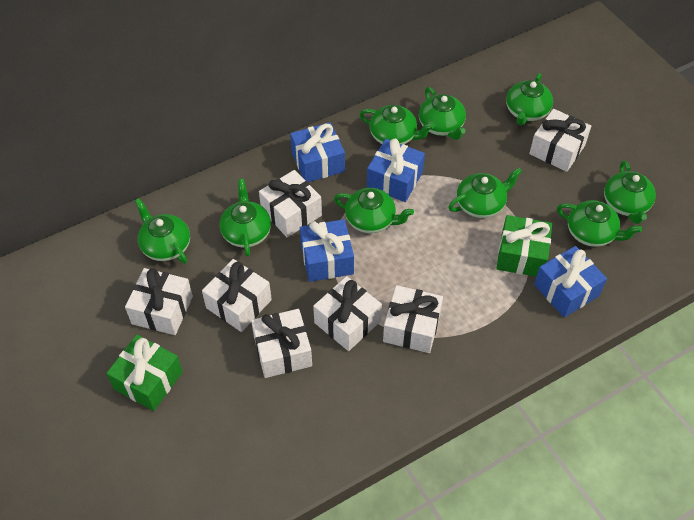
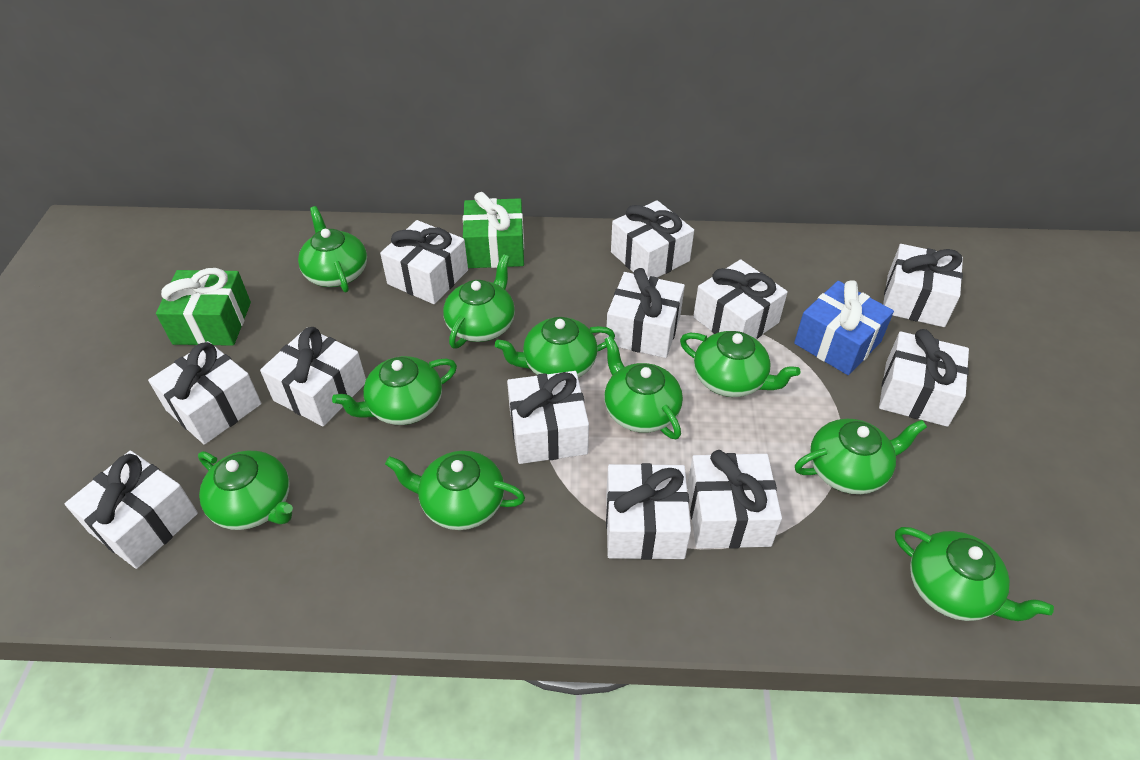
blue gift: 4 -> 1
green teapot: 9 -> 10
white gift: 7 -> 12

